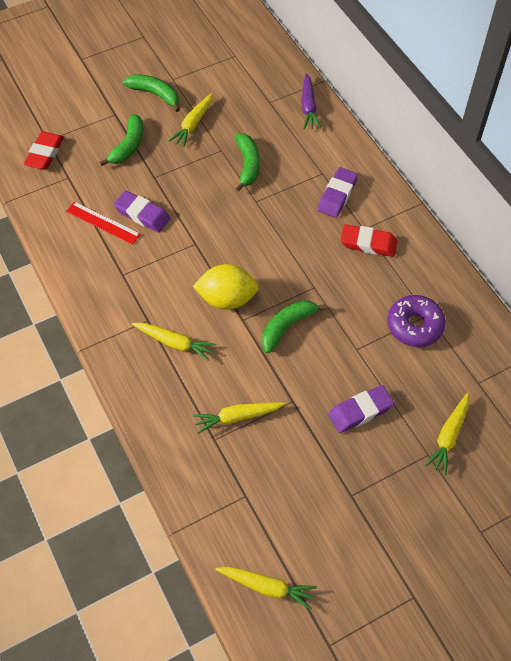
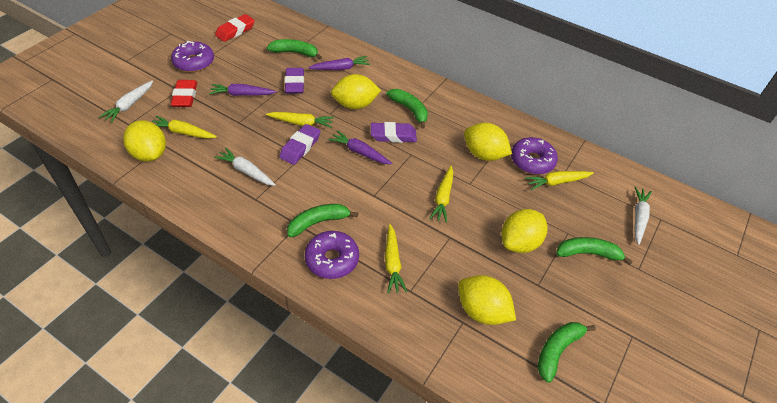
green banana: 4 -> 5
purple carrot: 1 -> 3
purple donut: 1 -> 3
red ruler: 1 -> 0
white carrot: 0 -> 3
yellow lemon: 1 -> 5

